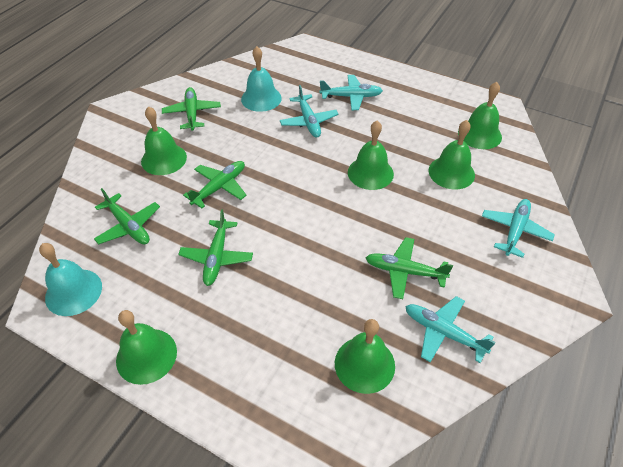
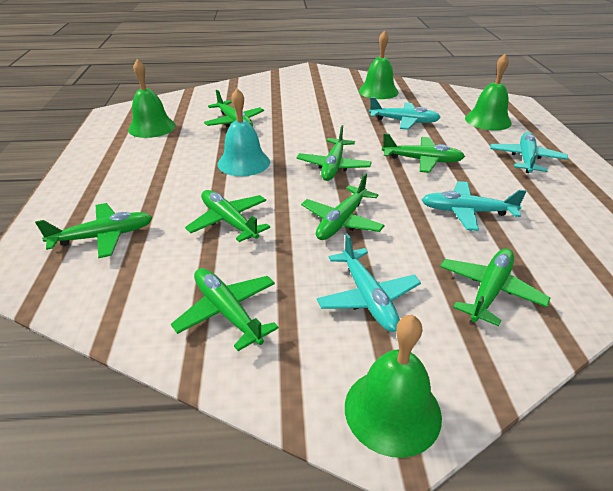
green bell: 6 -> 4
green plane: 5 -> 8
turquoise bell: 2 -> 1

